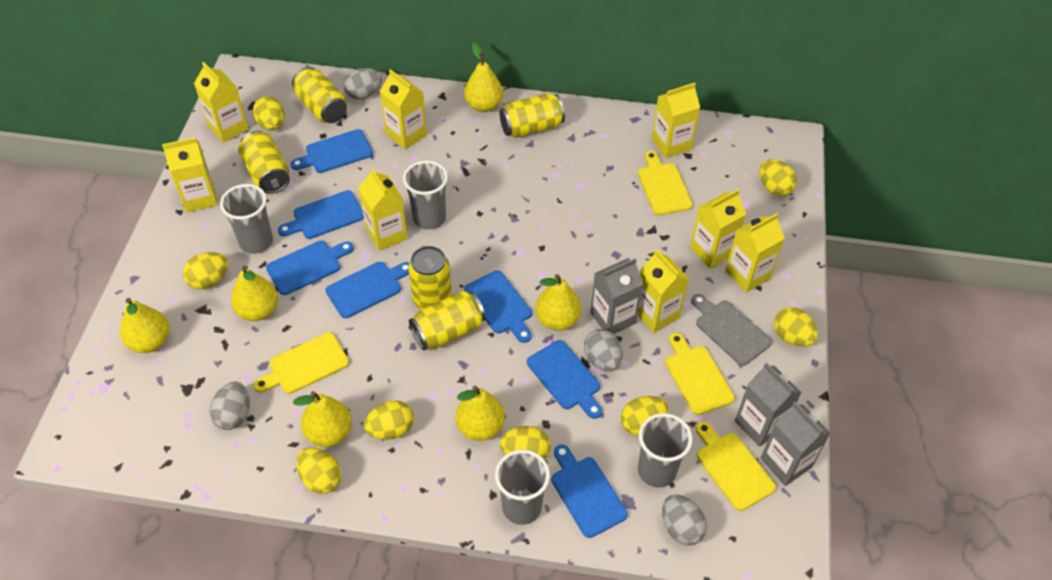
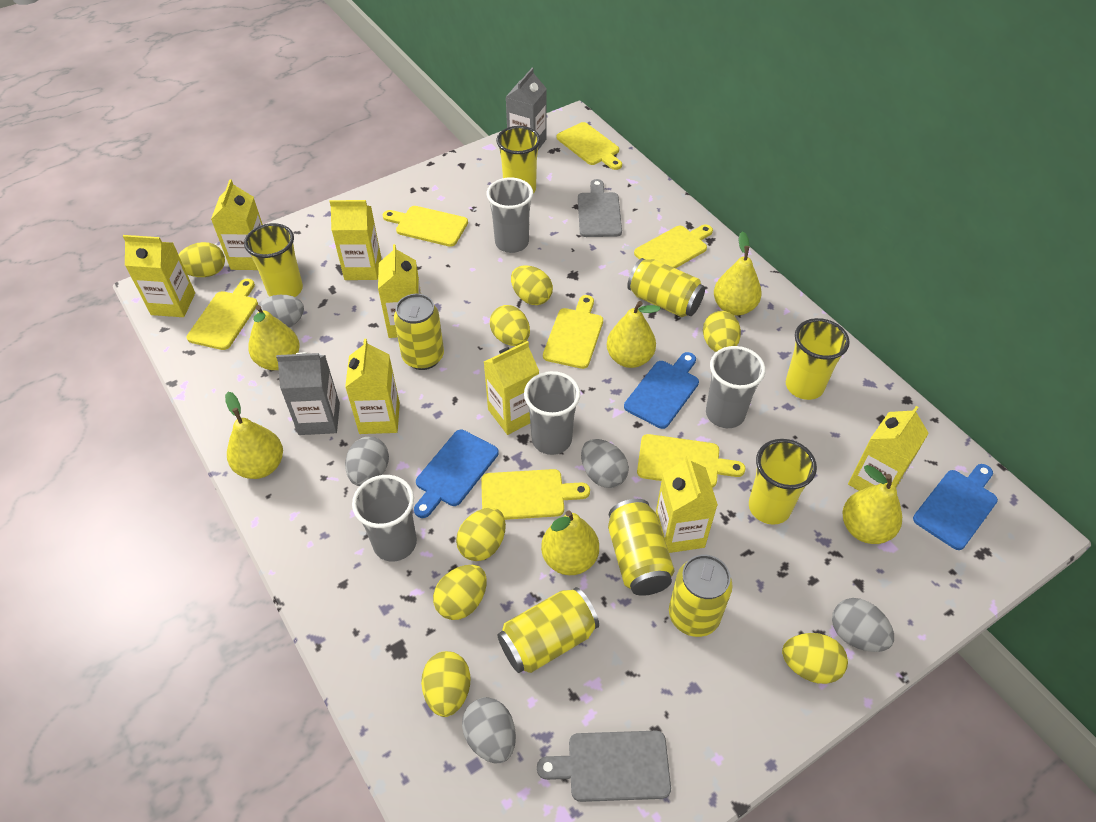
blue cutting board: 7 -> 3
grey carton: 3 -> 2
grey cutting board: 1 -> 2
grey egg: 4 -> 5
yellow cup: 0 -> 4
yellow cutting board: 4 -> 7

